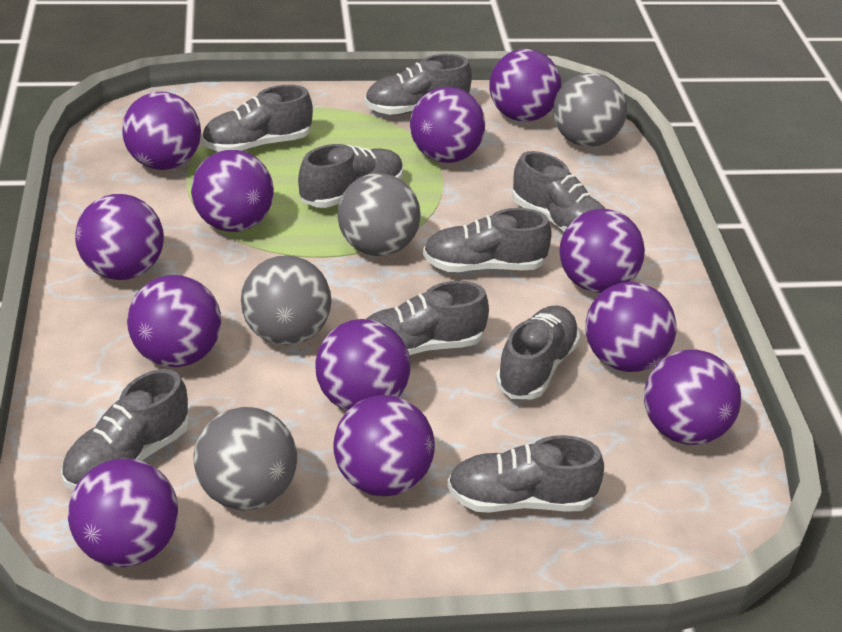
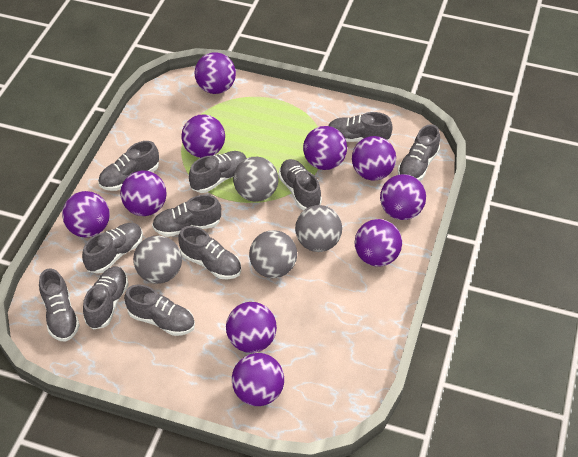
grey shoe: 9 -> 11
purple ball: 12 -> 10

